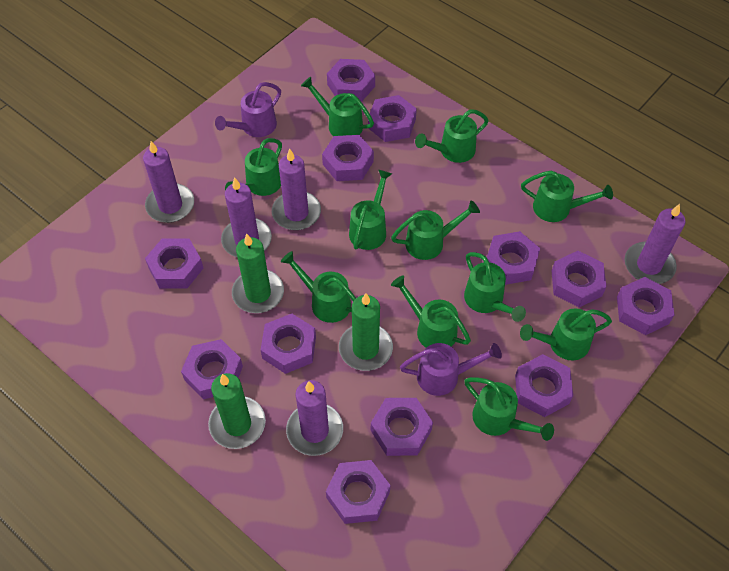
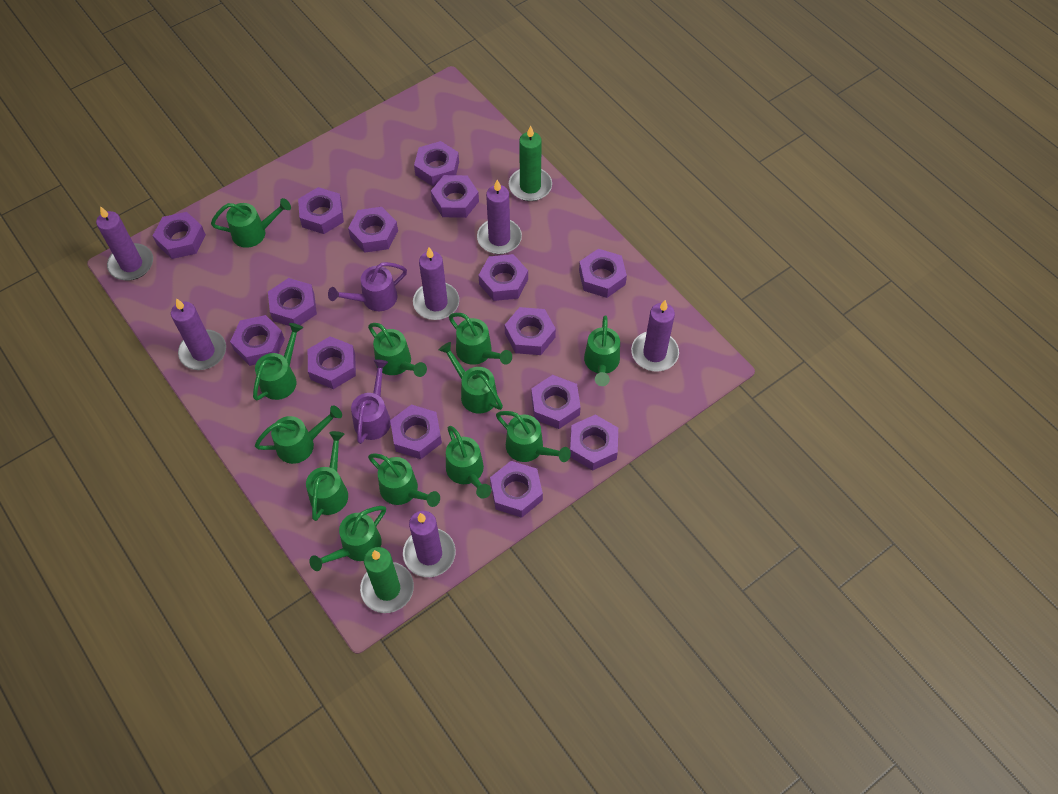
green candle: 3 -> 2
green watering can: 11 -> 12
purple candle: 5 -> 6
purple nut: 12 -> 15

